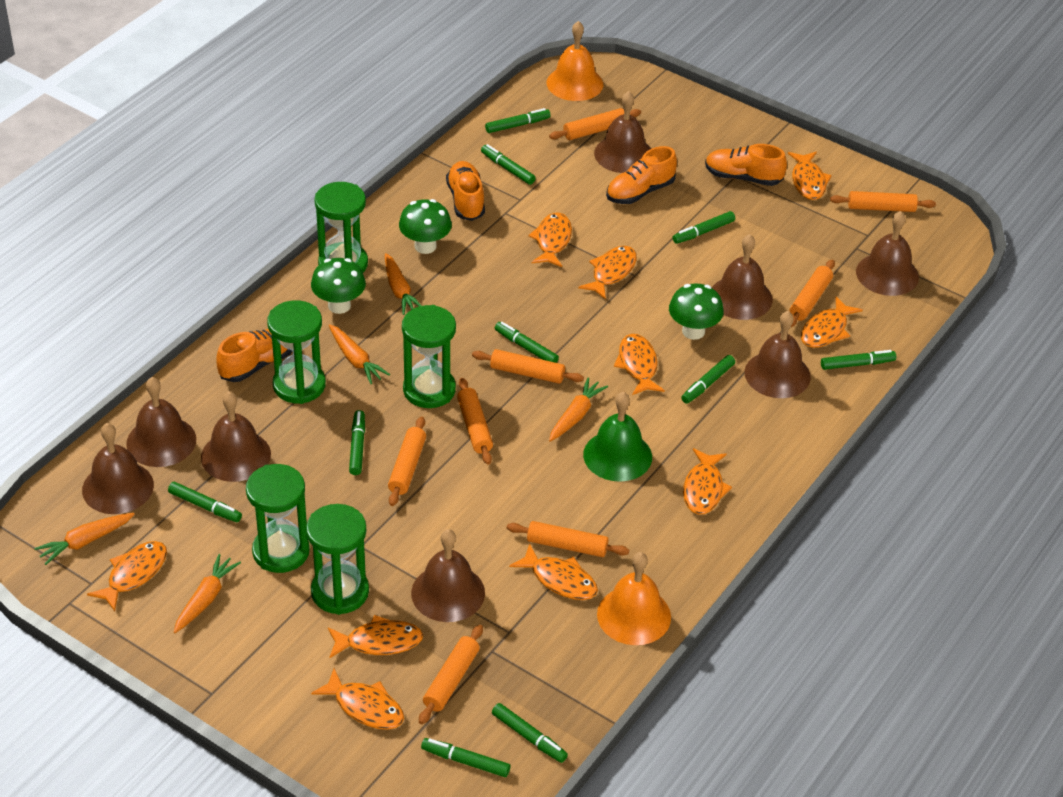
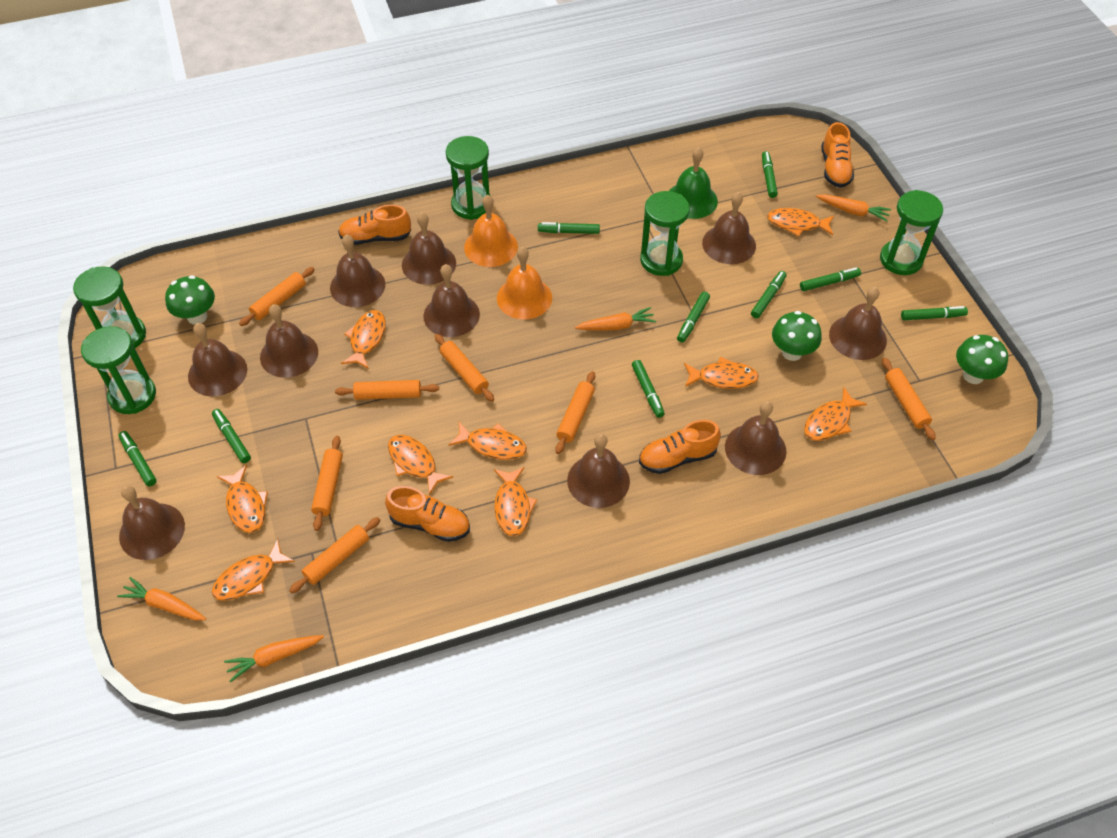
brown bell: 8 -> 10
green marker: 10 -> 9
orange carrot: 5 -> 4
orange fish: 10 -> 9
orange rolling pin: 8 -> 7

